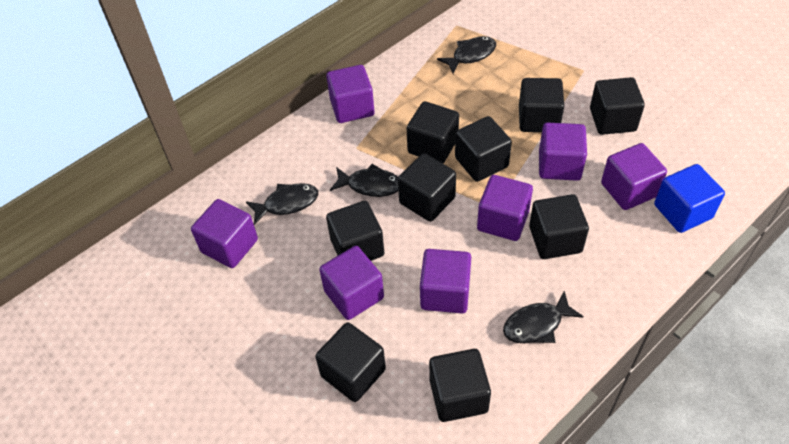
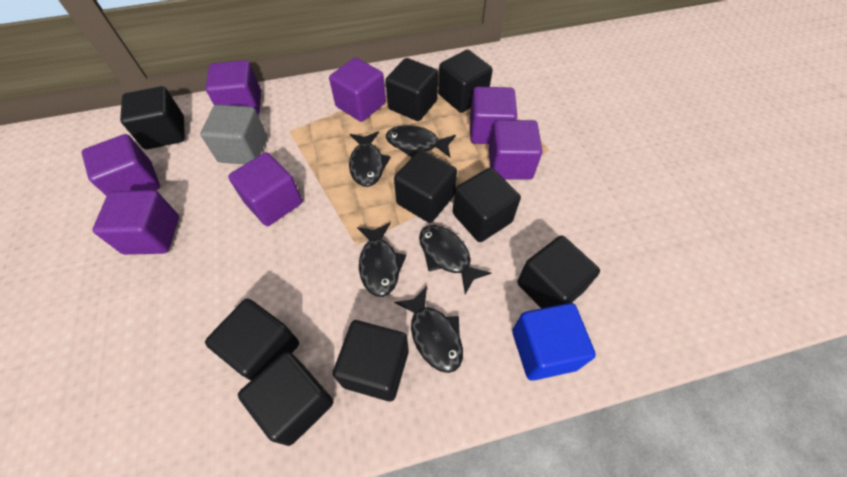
black fish: 4 -> 5
grey cube: 0 -> 1

